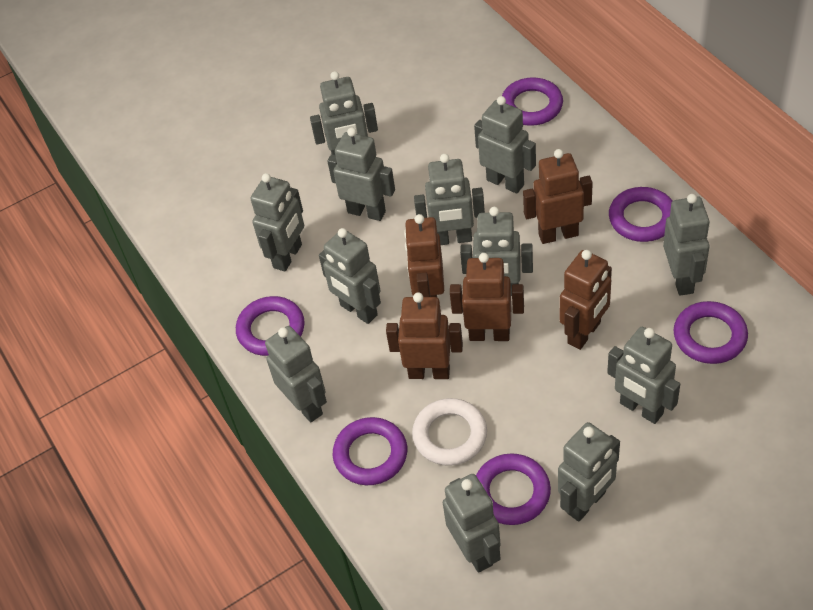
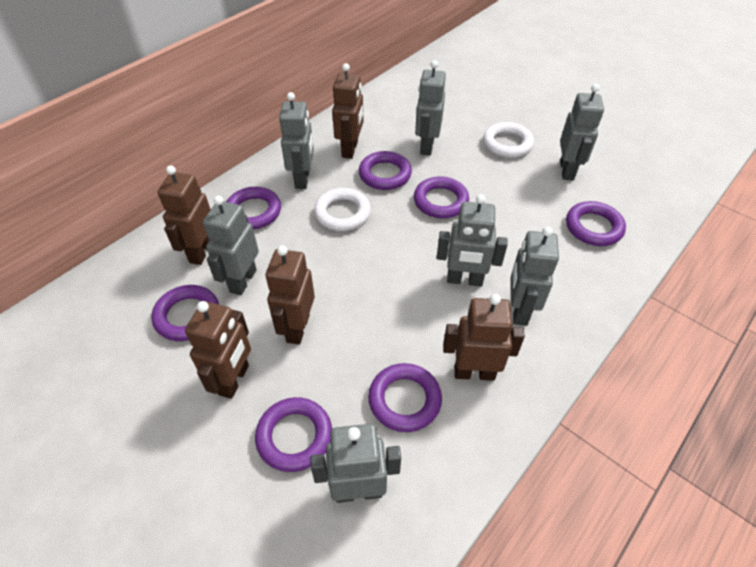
grey robot: 12 -> 7
purple ring: 6 -> 7
white ring: 1 -> 2

